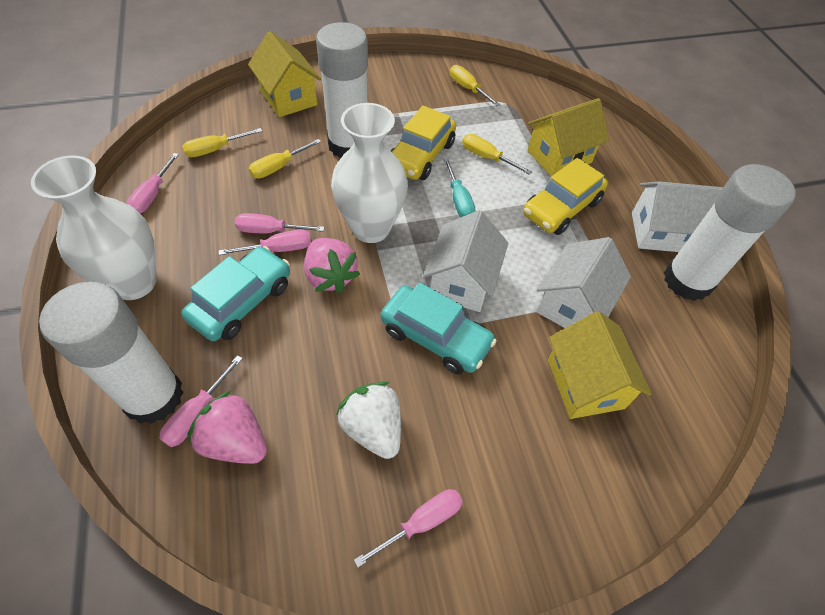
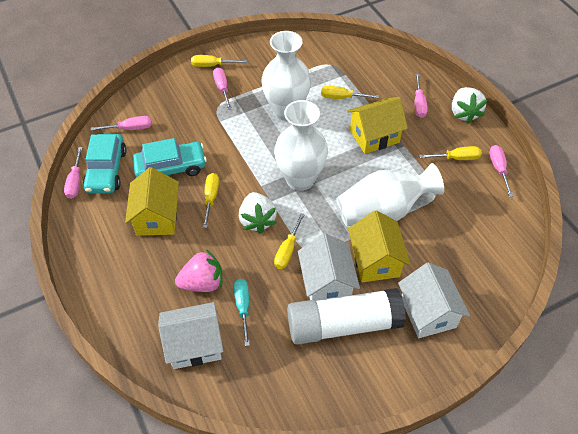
pink strawberry: 2 -> 1
white glue stick: 3 -> 1
white strawberry: 1 -> 2
white vase: 2 -> 3
yellow car: 2 -> 0
yellow screwdriver: 4 -> 5

